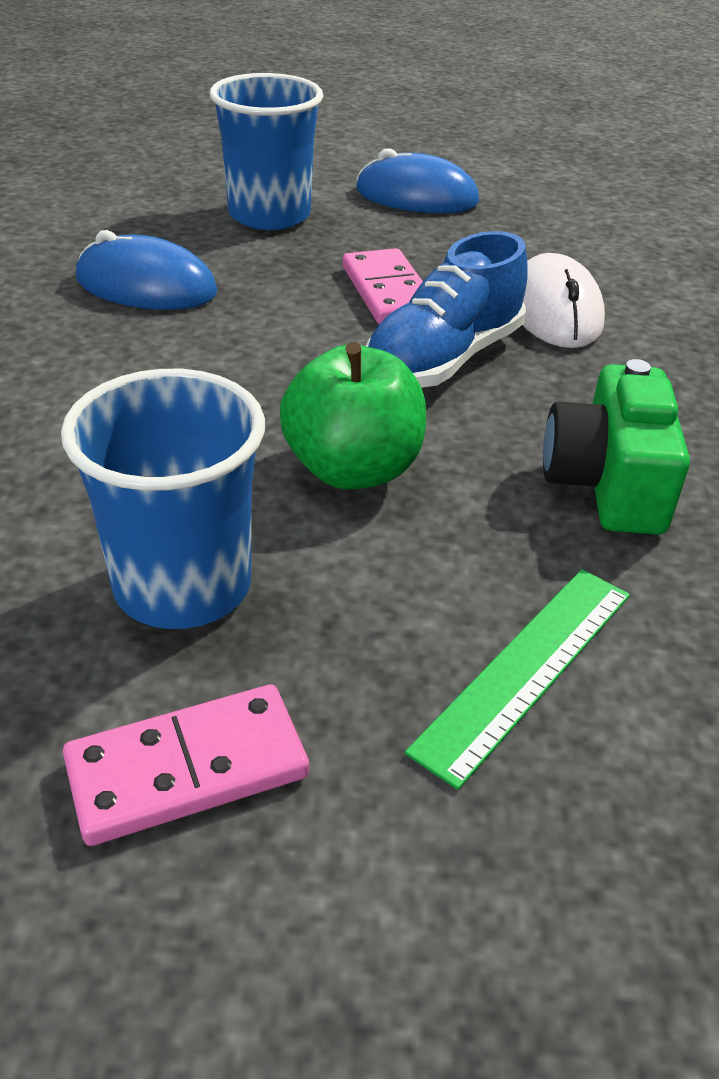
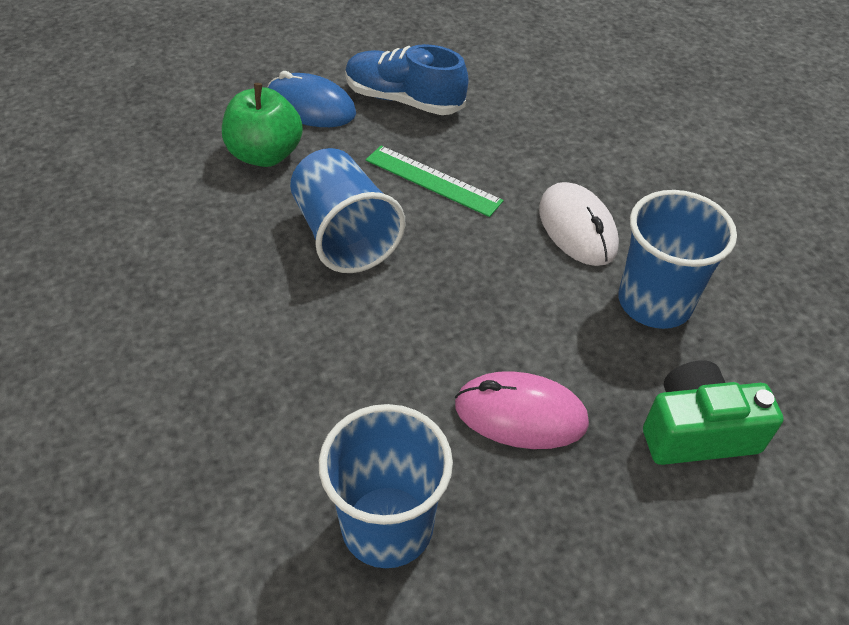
blue cup: 2 -> 3
blue mouse: 2 -> 1
pink domino: 2 -> 0
pink mouse: 0 -> 1

